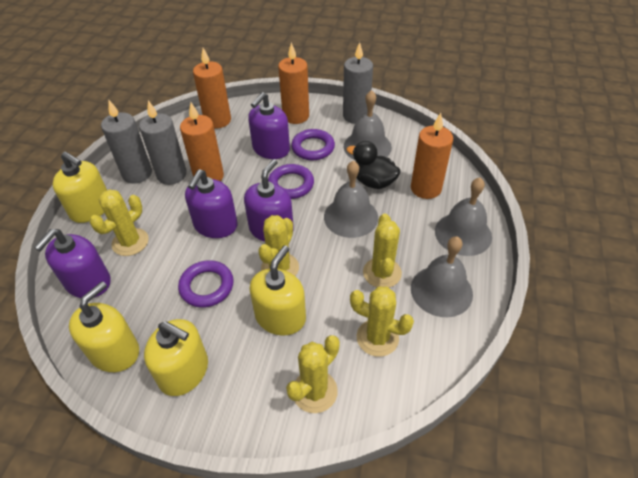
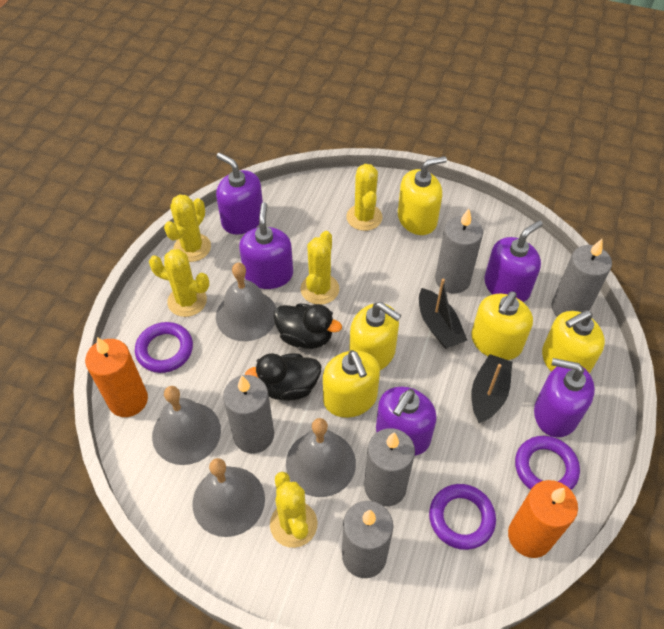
black boat: 0 -> 2
black duck: 1 -> 2
grey candle: 3 -> 5
orange candle: 4 -> 2
purple soap dispenser: 4 -> 5
yellow soap dispenser: 4 -> 5

